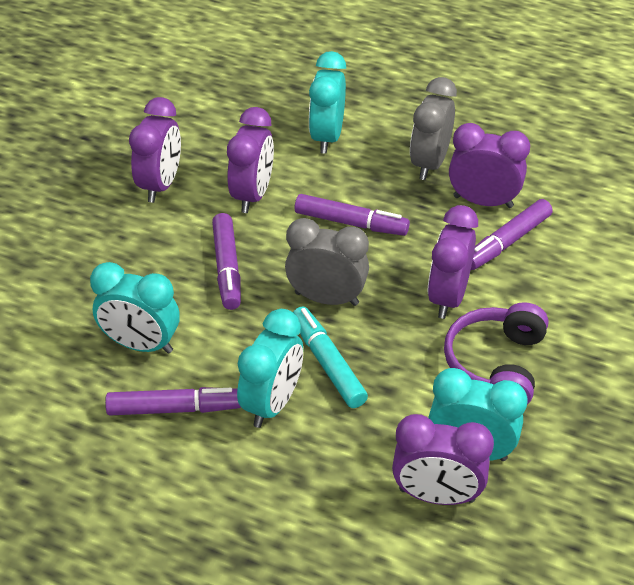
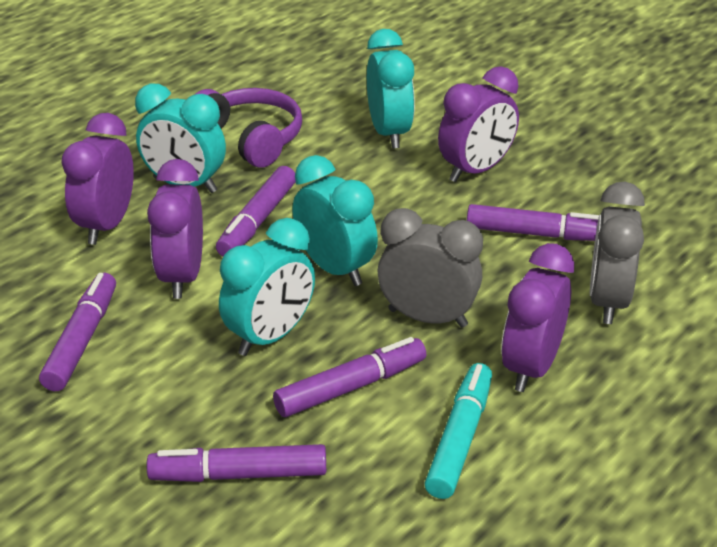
purple clock: 5 -> 4
purple marker: 4 -> 5

